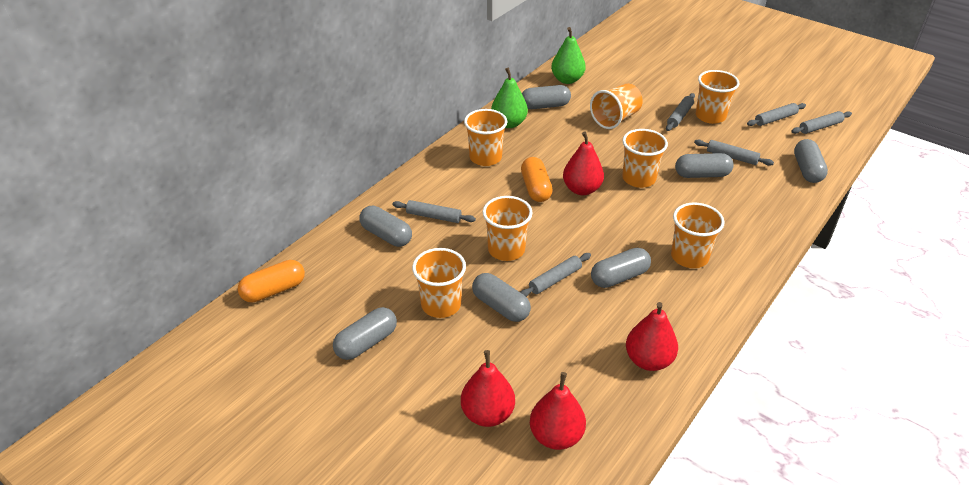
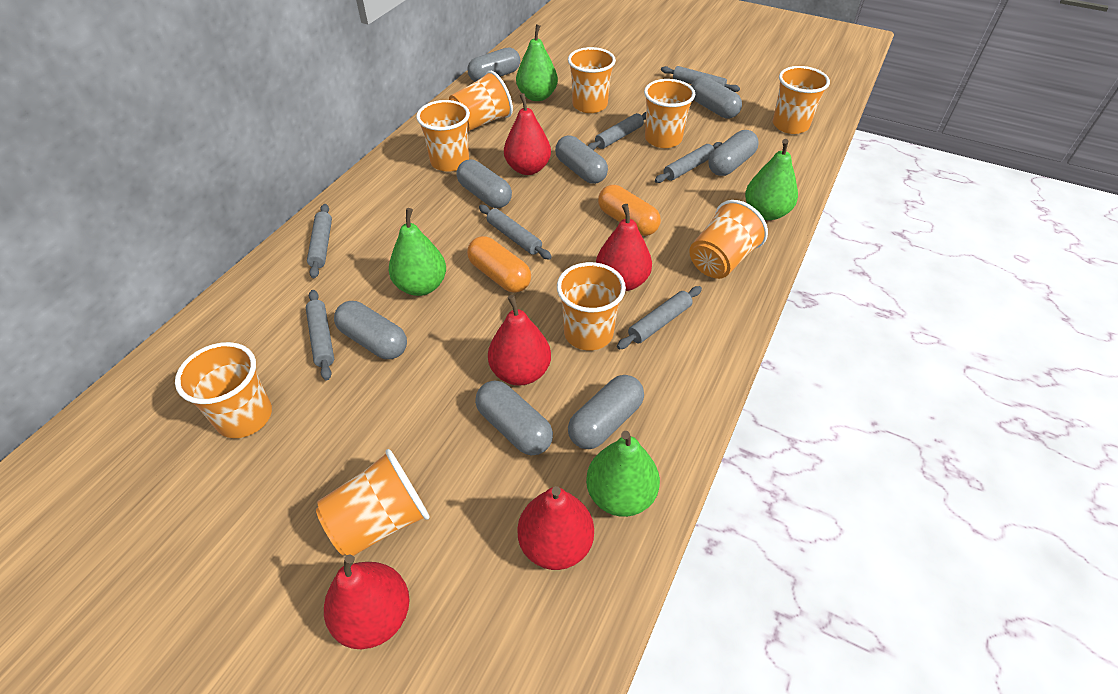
green pear: 2 -> 4
grey capsule: 7 -> 8
grey rolling pin: 6 -> 7
orange cup: 7 -> 9
red pear: 4 -> 5

